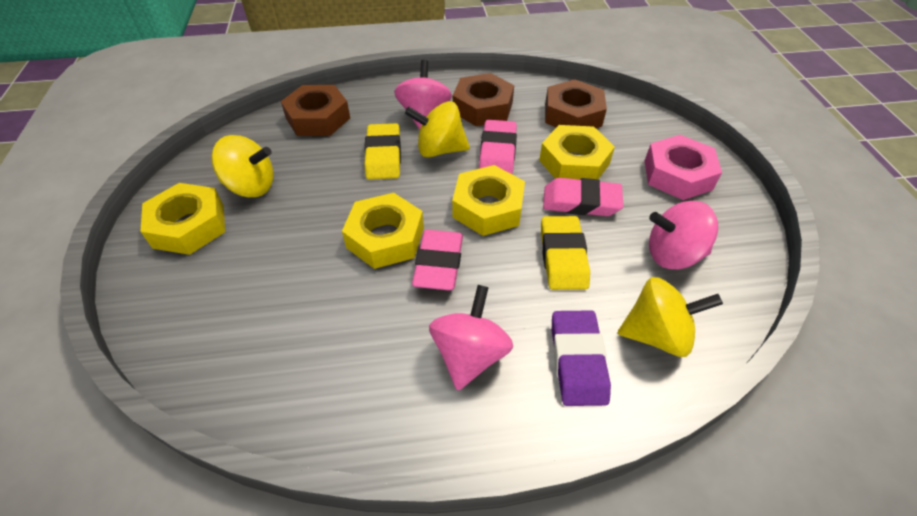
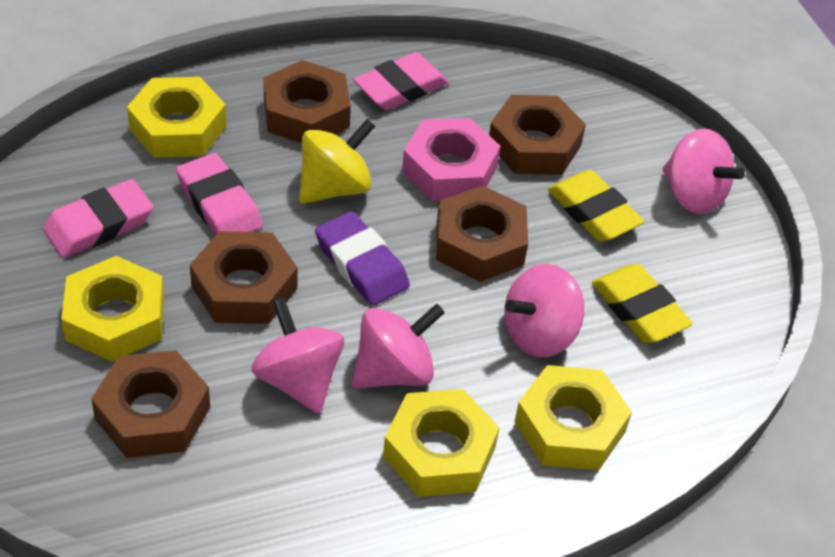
brown nut: 3 -> 5
pink spinning top: 3 -> 4
yellow spinning top: 3 -> 1

